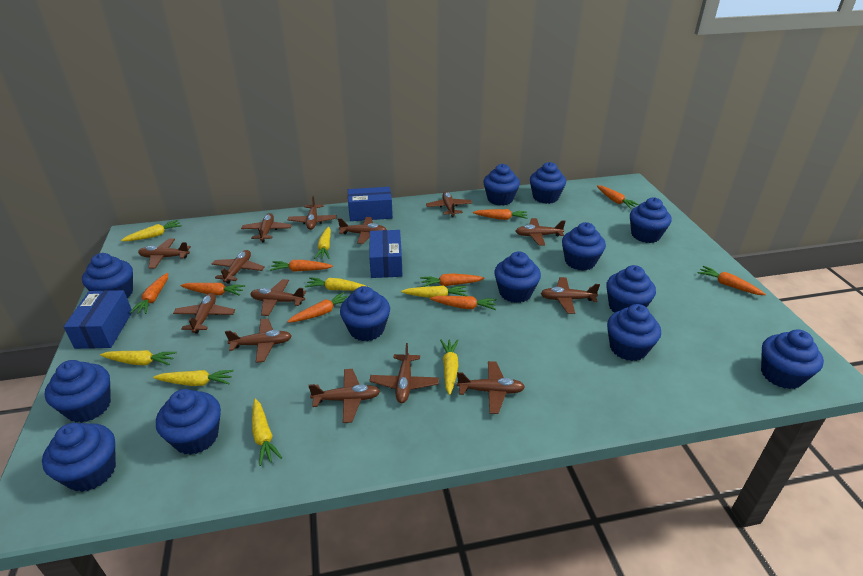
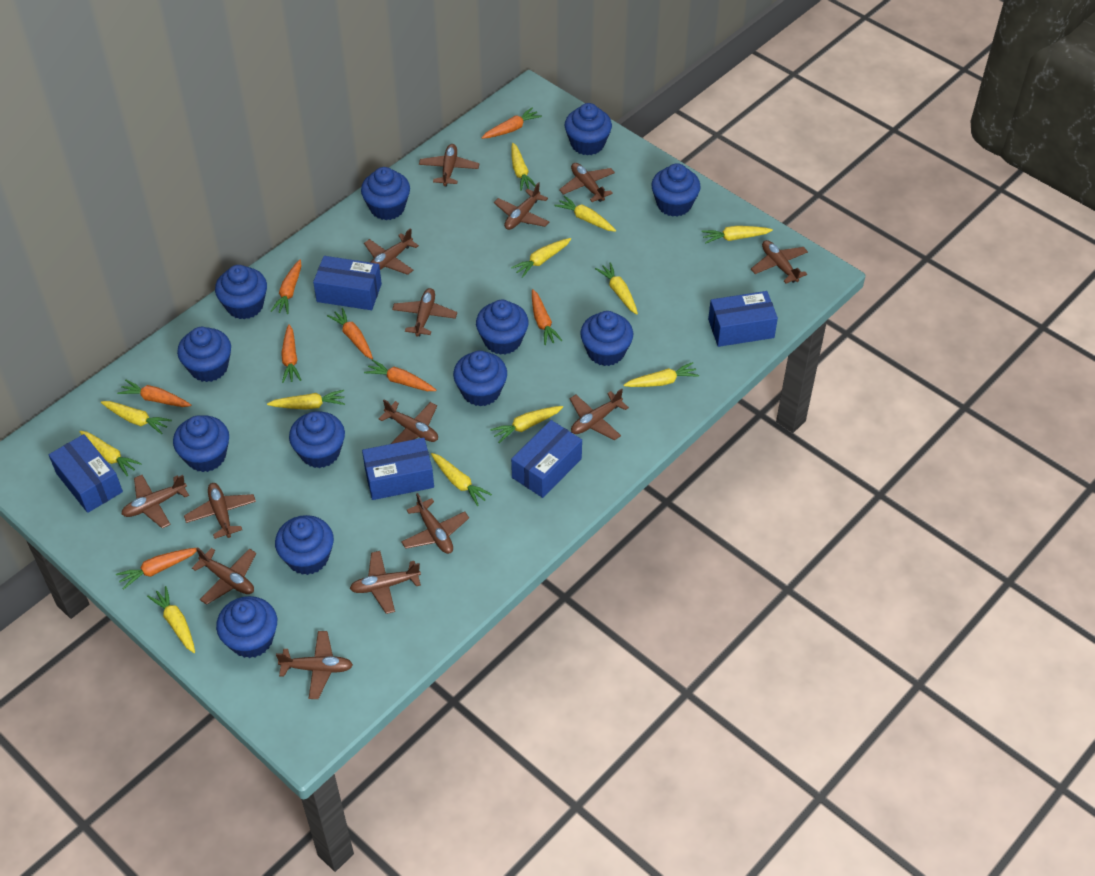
blue box: 3 -> 5
blue cupcake: 13 -> 12
orange carrot: 9 -> 8
yellow carrot: 8 -> 12

